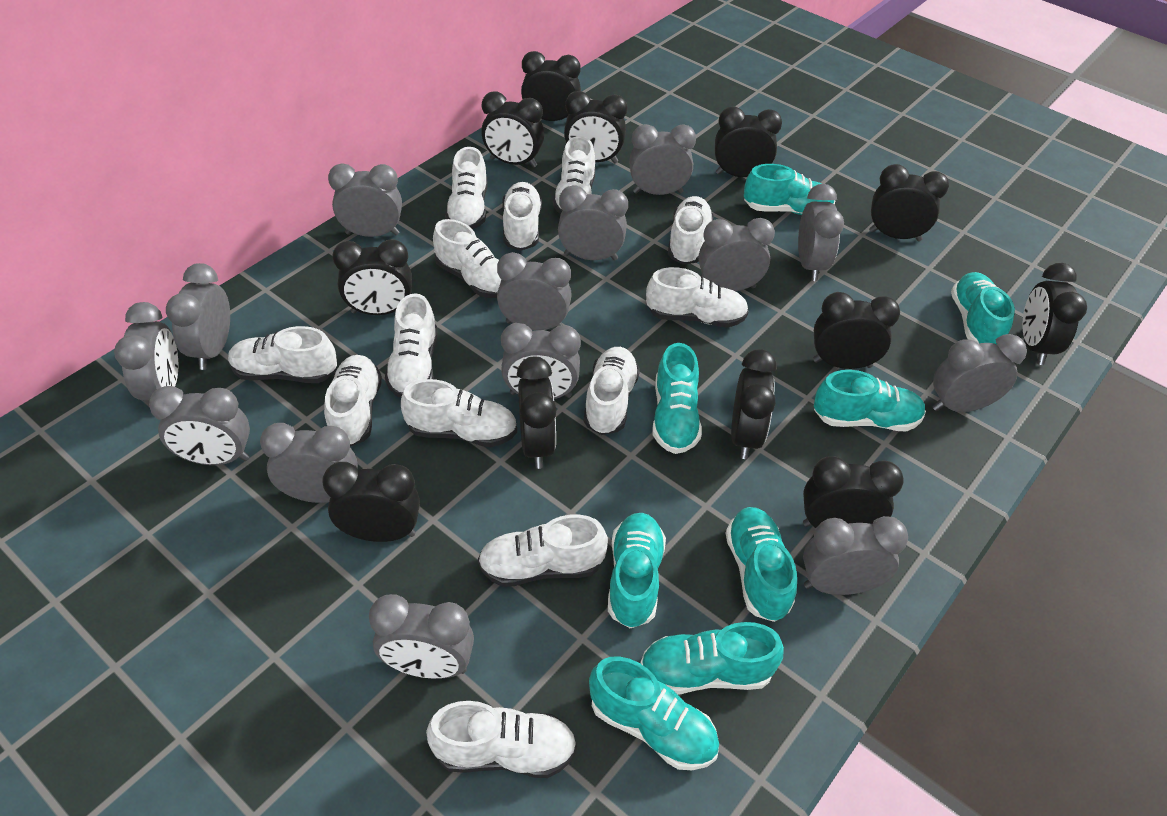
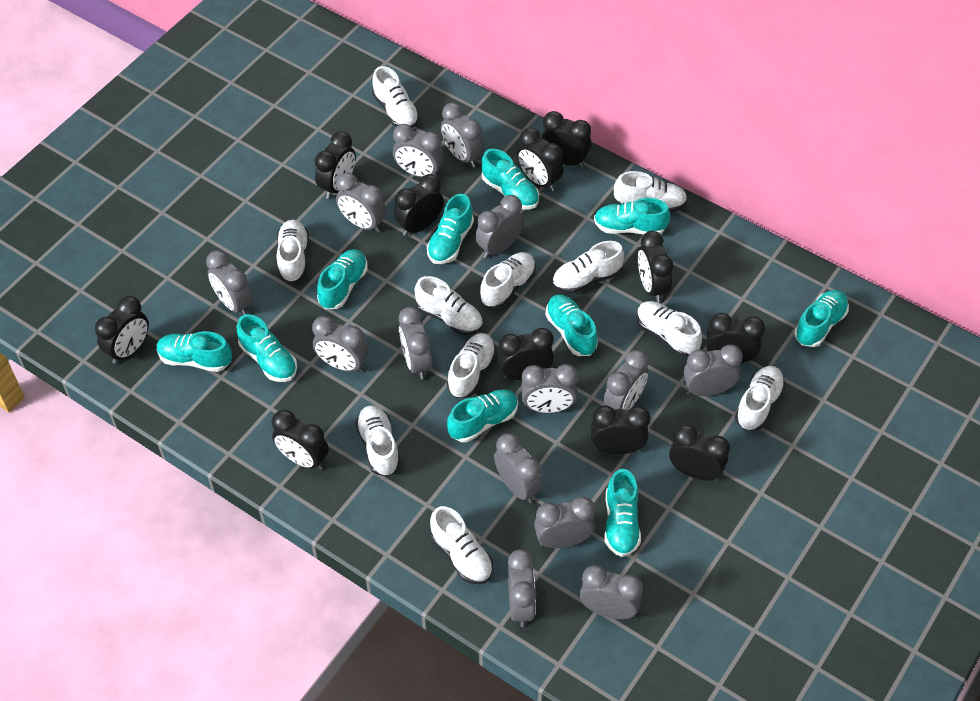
black clock: 12 -> 11
turquoise shoe: 8 -> 10
white shoe: 13 -> 11

